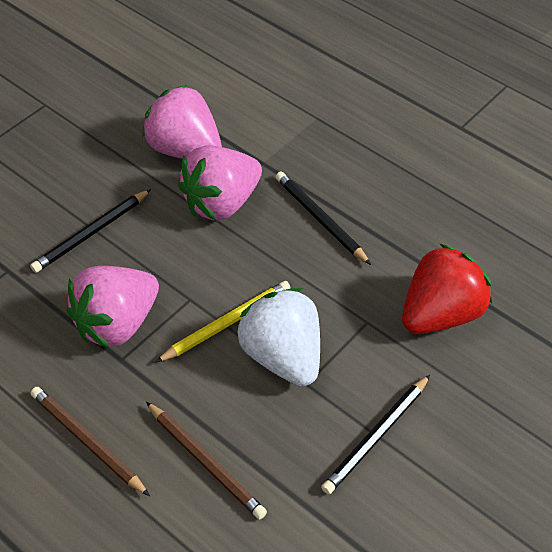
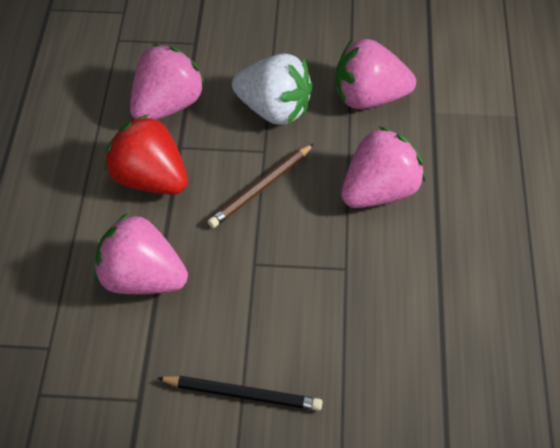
black pencil: 3 -> 1
brown pencil: 2 -> 1
pink strawberry: 3 -> 4
yellow pencil: 1 -> 0

